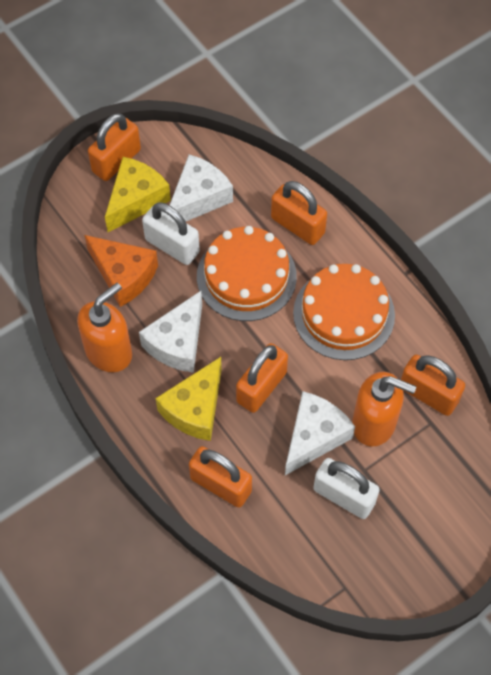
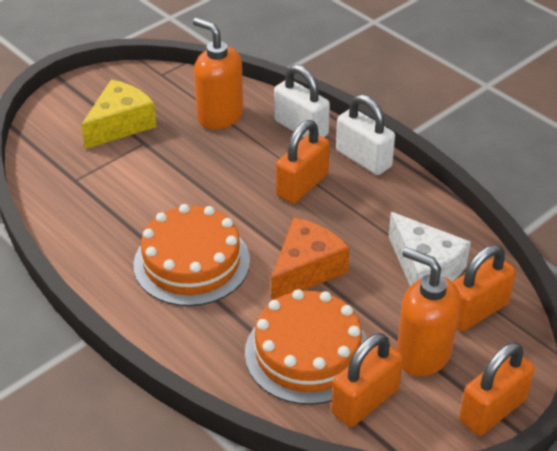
orange padlock: 5 -> 4
white cheese: 3 -> 1
yellow cheese: 2 -> 1

